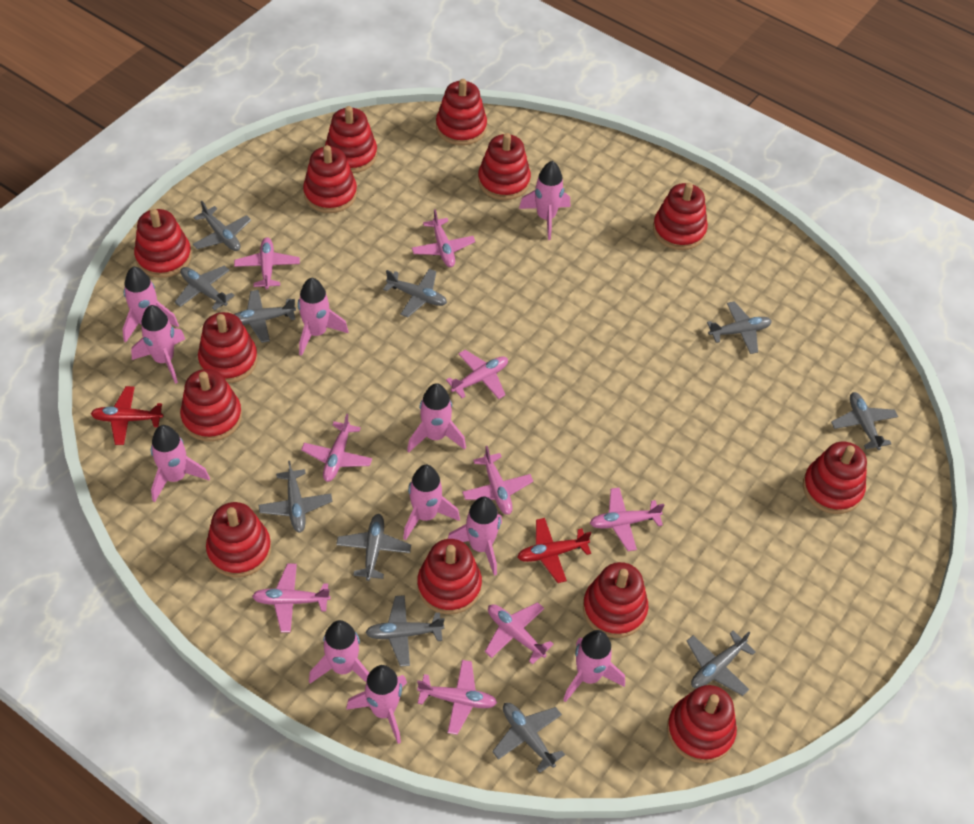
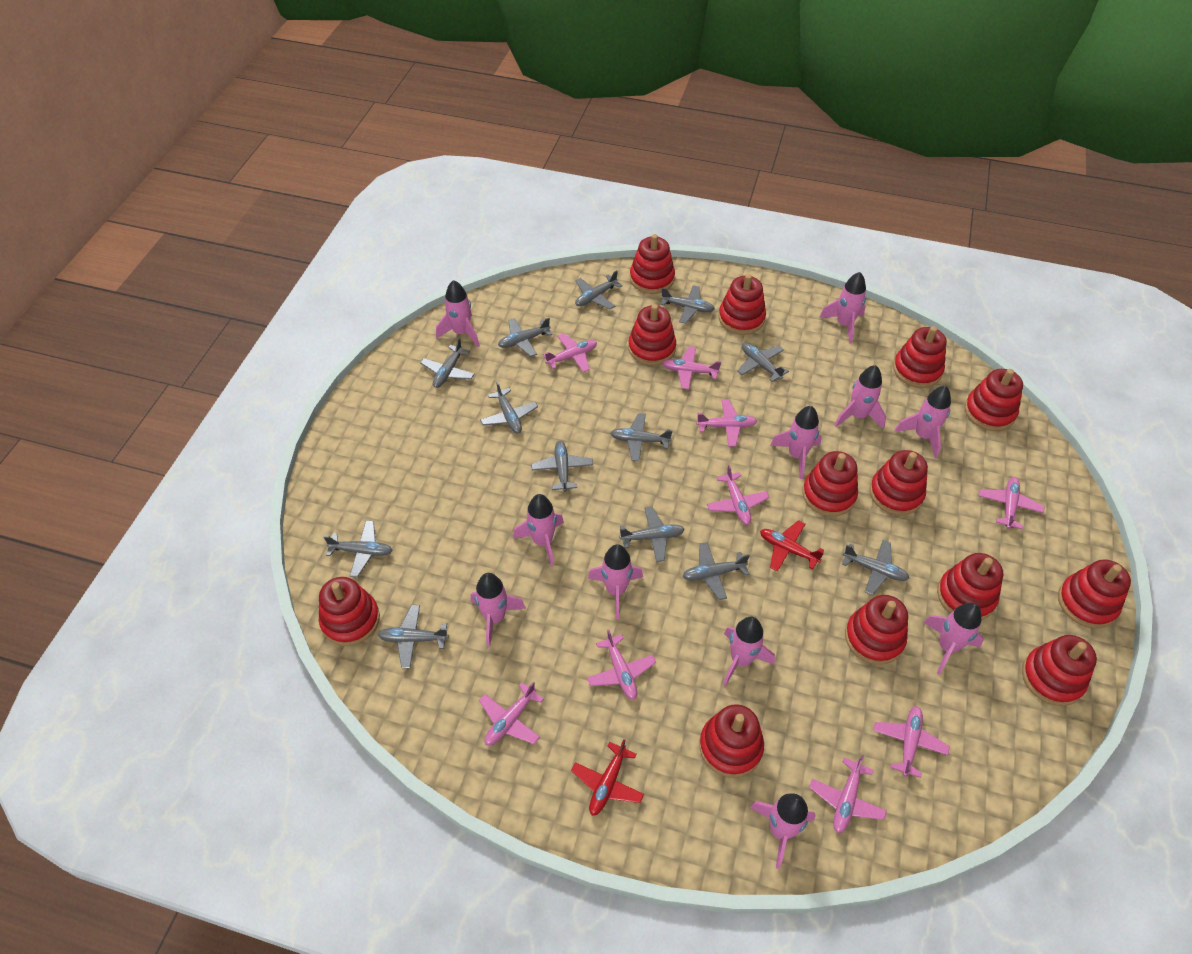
grey plane: 11 -> 13

